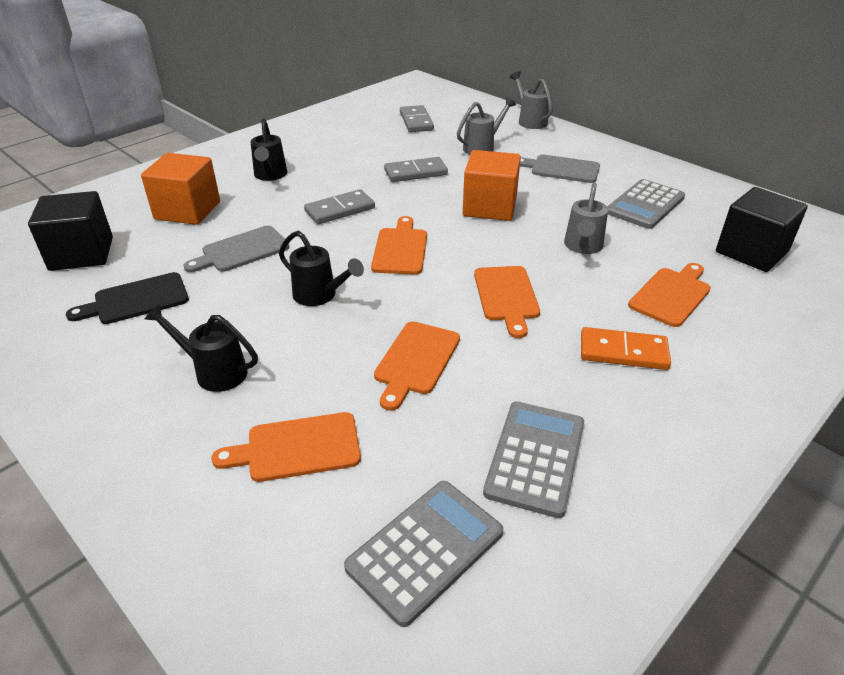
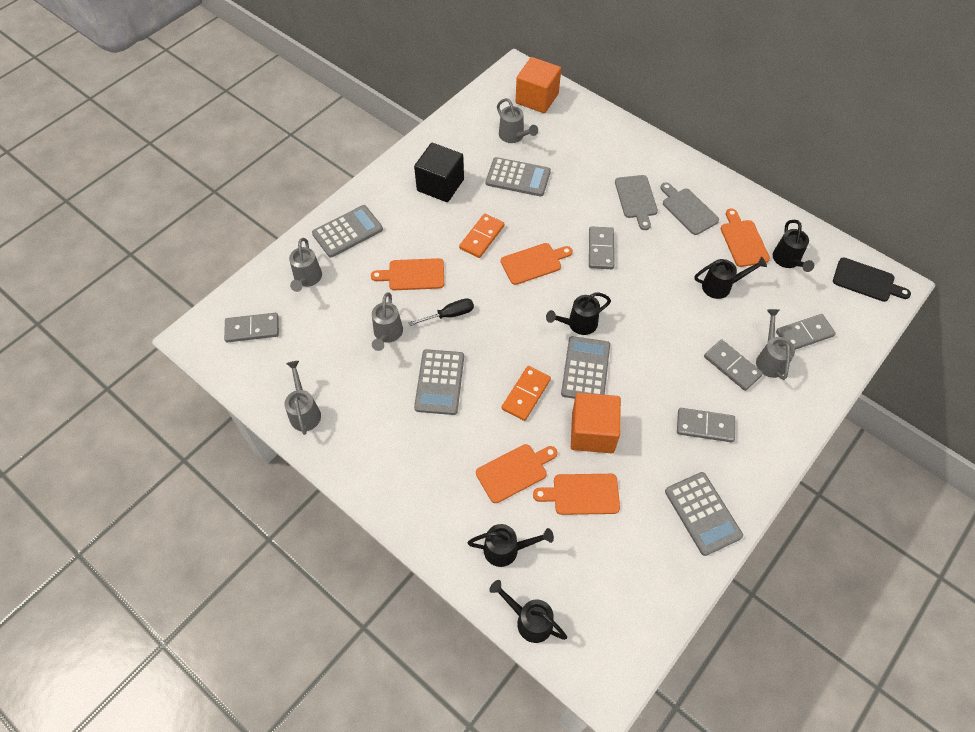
black cube: 2 -> 1
black screwdriver: 0 -> 1
black watering can: 3 -> 5
grey calculator: 3 -> 5
grey domino: 3 -> 5
grey watering can: 3 -> 5
orange domino: 1 -> 2

